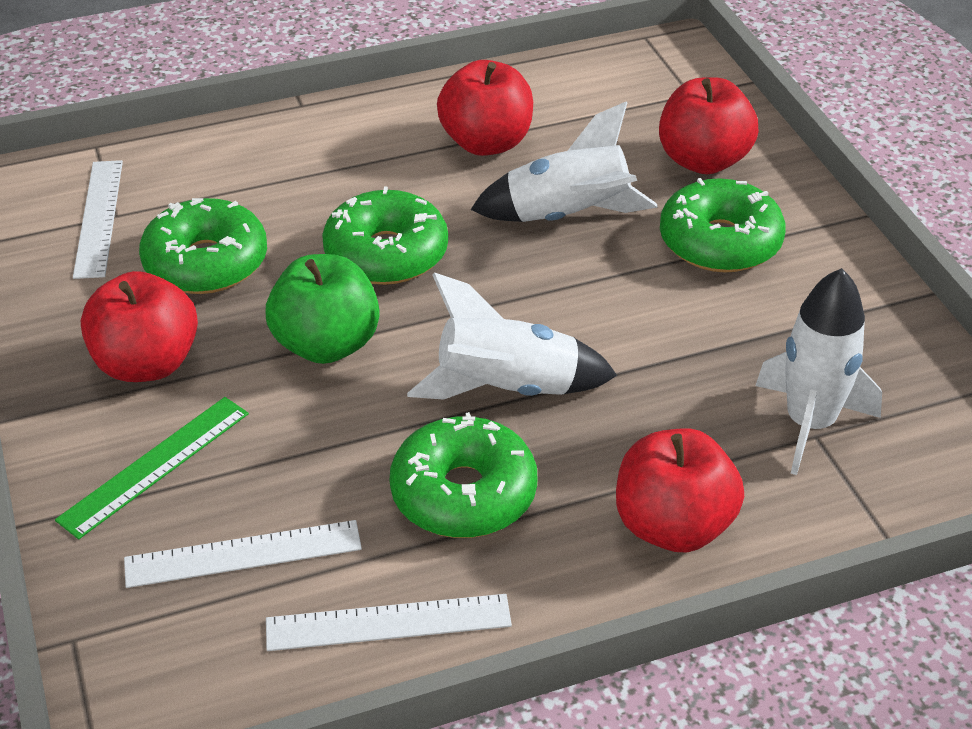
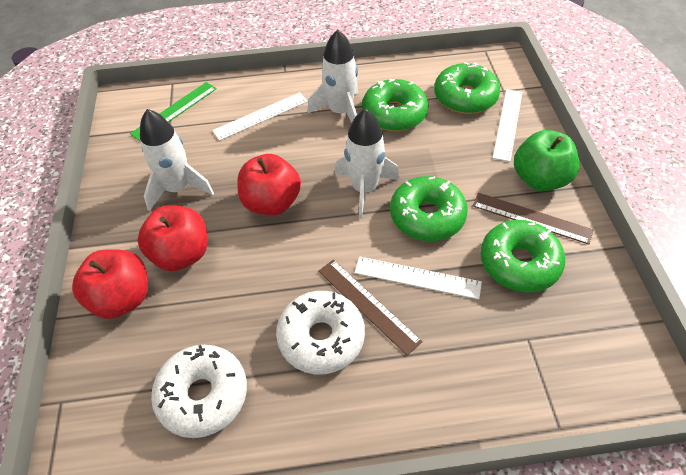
brown ruler: 0 -> 2
red apple: 4 -> 3
white donut: 0 -> 2

